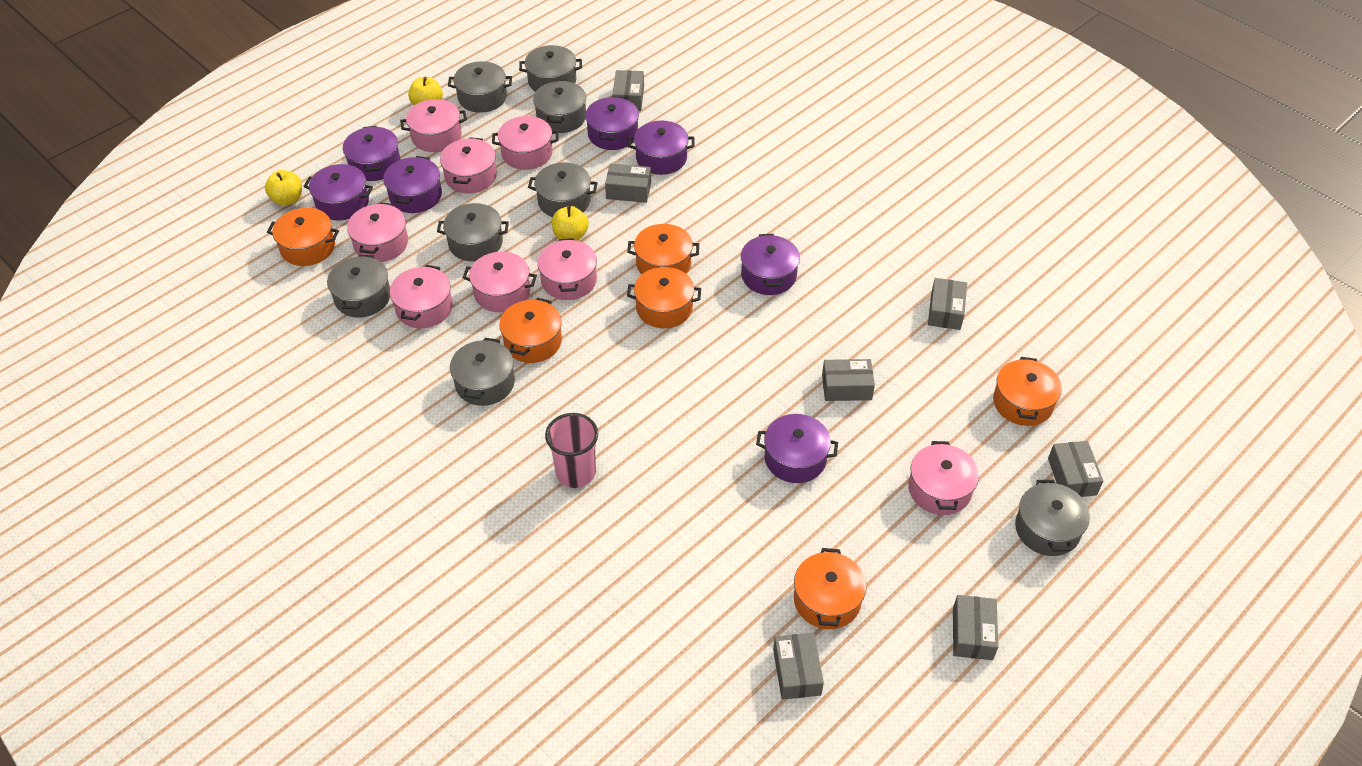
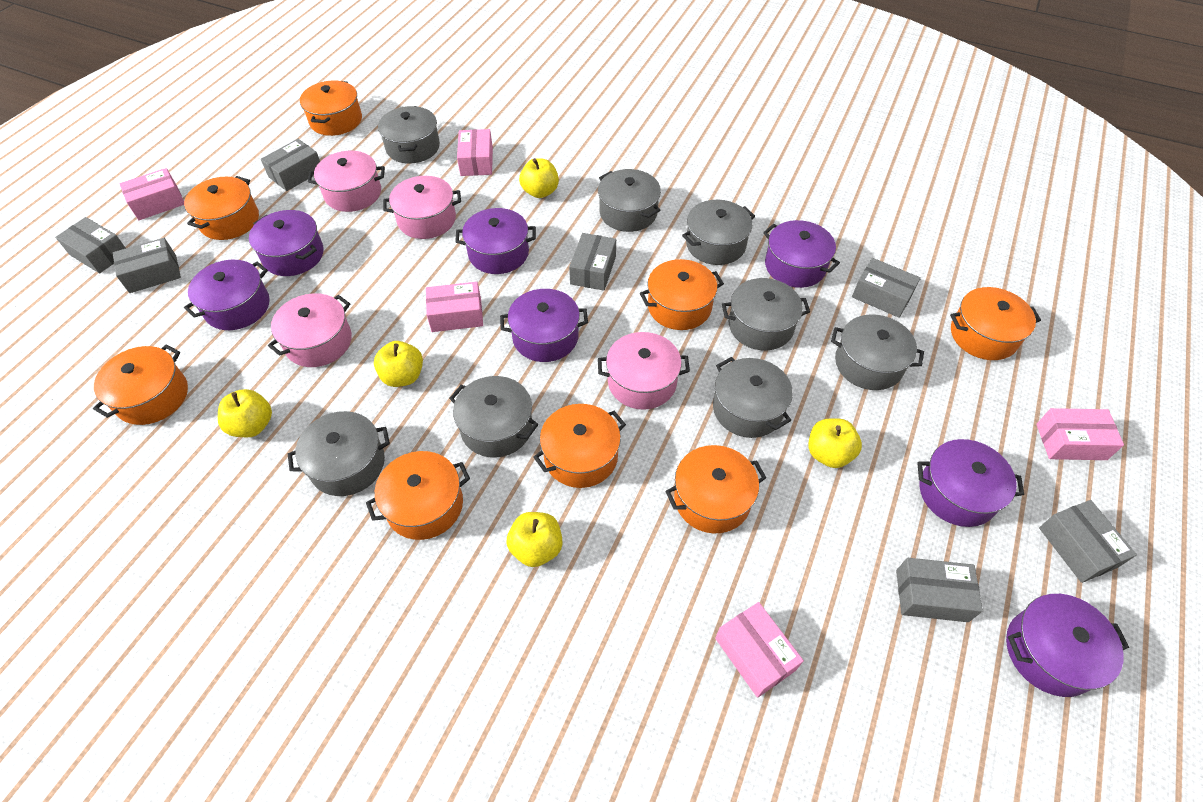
orange pot: 6 -> 8
pink box: 0 -> 5
pink cup: 1 -> 0
pink pot: 8 -> 4
yellow apple: 3 -> 5

